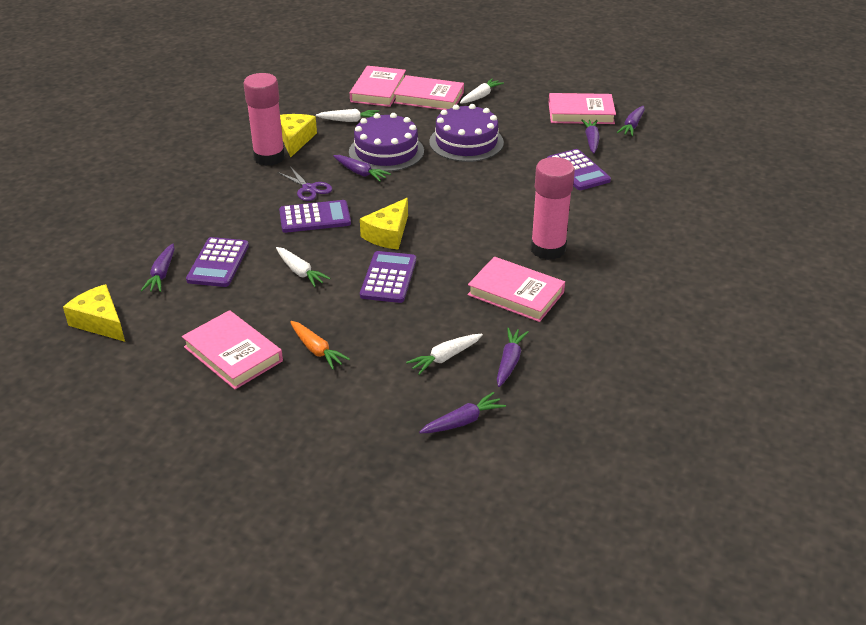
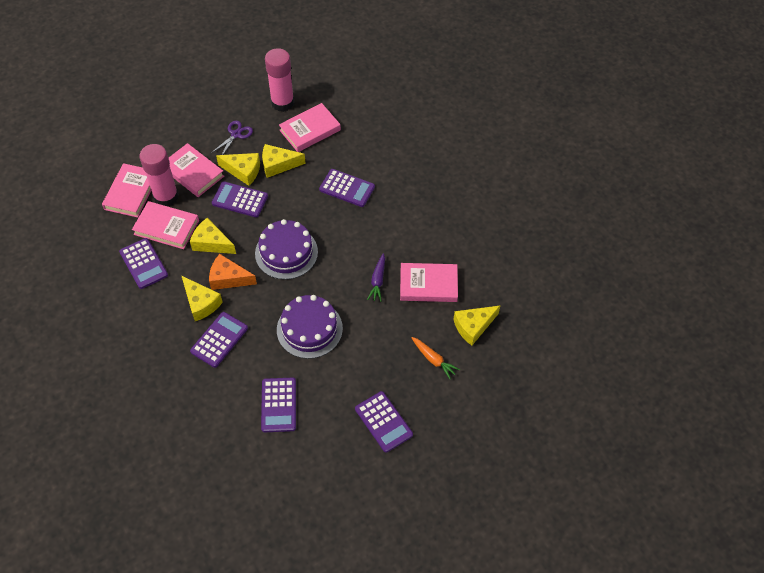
orange cheese: 0 -> 1
purple calculator: 4 -> 6
purple carrot: 6 -> 1
white carrot: 4 -> 0
yellow cheese: 3 -> 5

